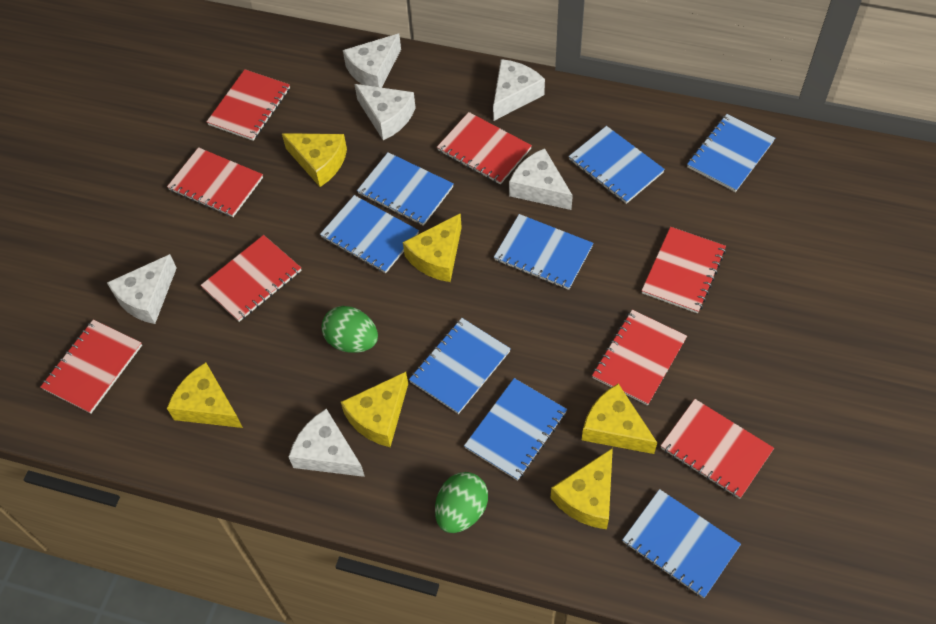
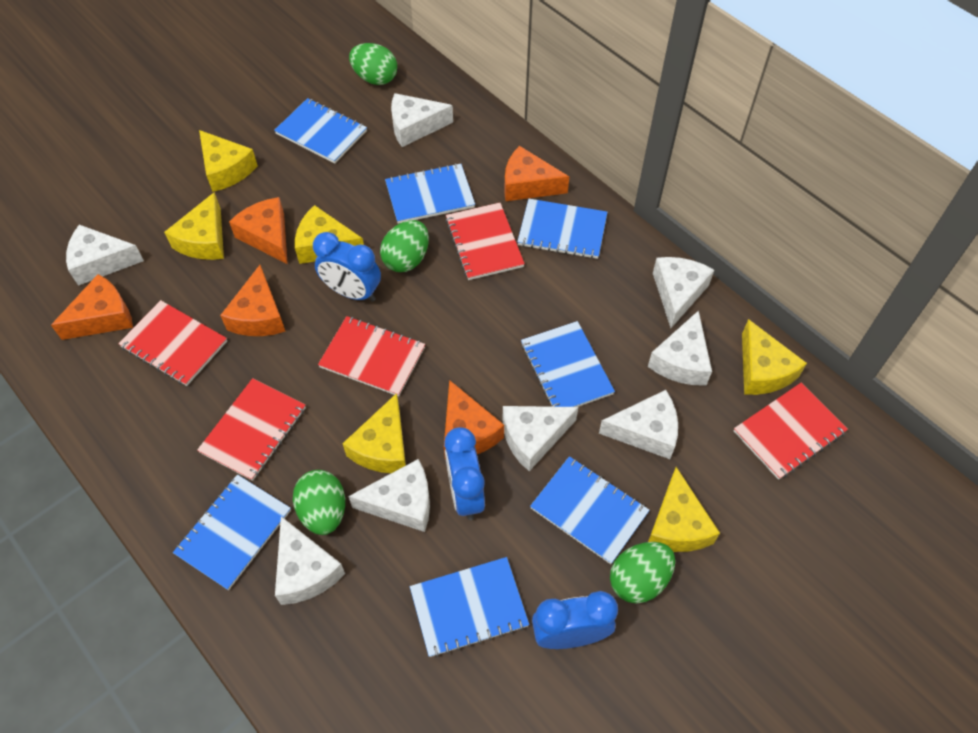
blue clock: 0 -> 3
blue notebook: 8 -> 7
green egg: 2 -> 4
orange cheese: 0 -> 5
red notebook: 8 -> 5
white cheese: 6 -> 8

